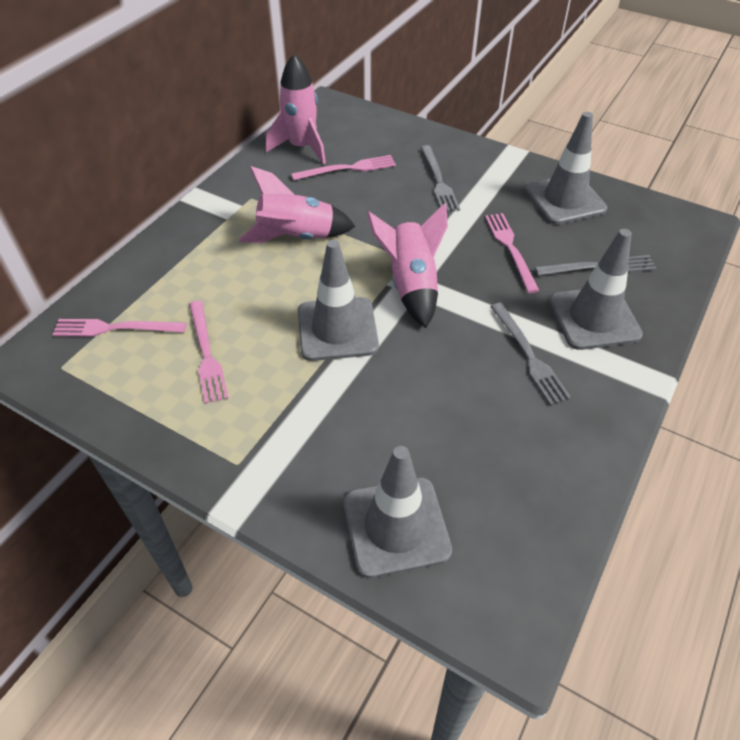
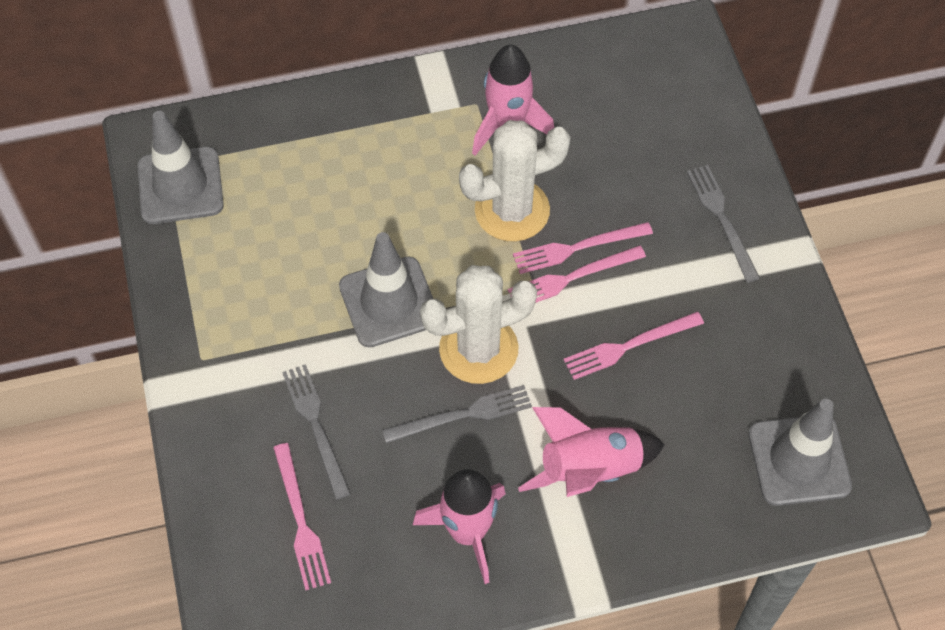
grey traffic cone: 4 -> 3
white cactus: 0 -> 2

